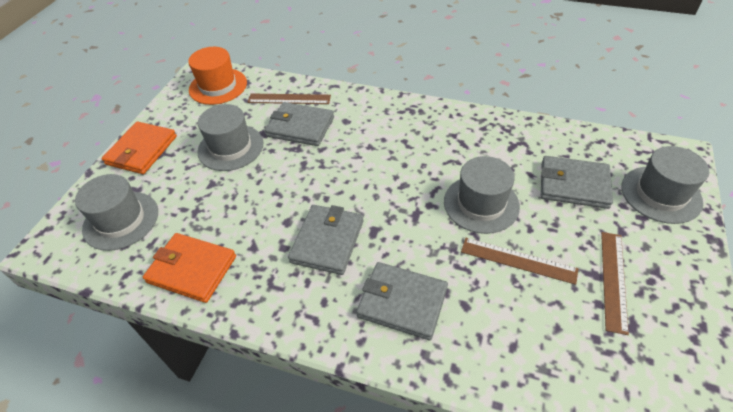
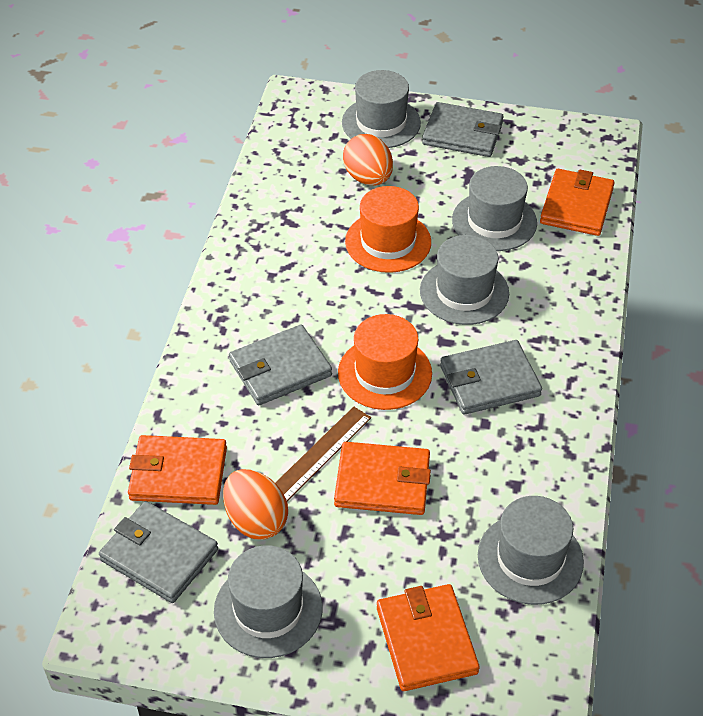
brown ruler: 3 -> 1
grey hat: 4 -> 5
orange egg: 0 -> 2
orange hat: 1 -> 2
orange wallet: 2 -> 4

